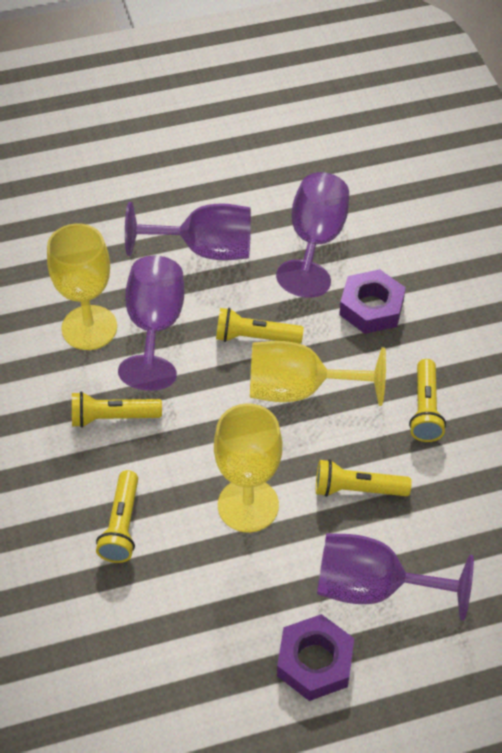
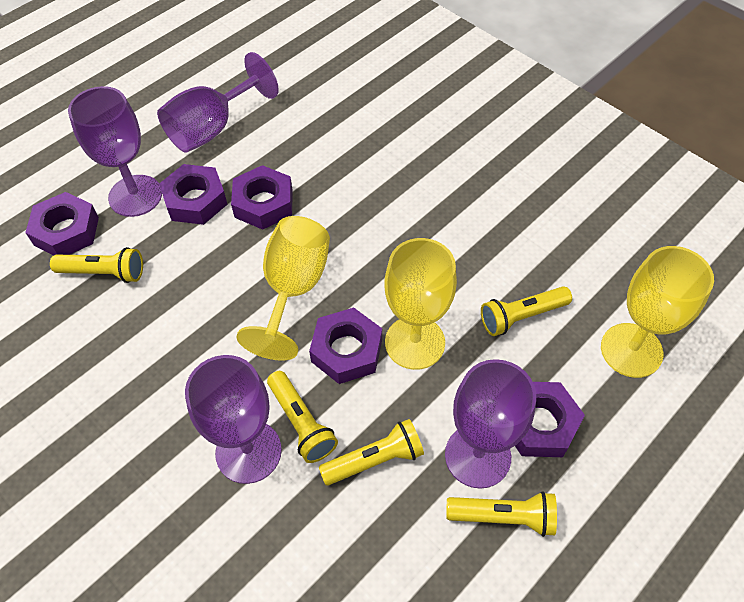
purple nut: 2 -> 5

